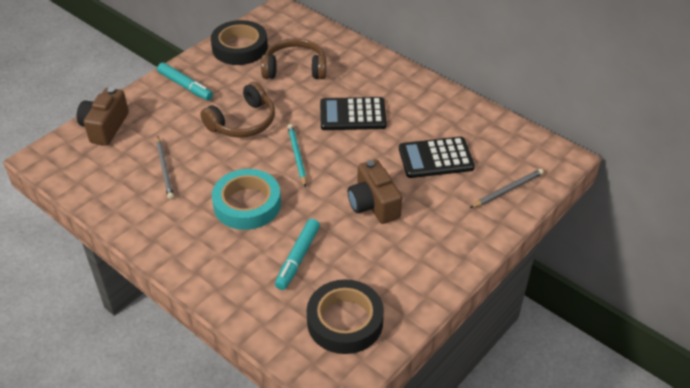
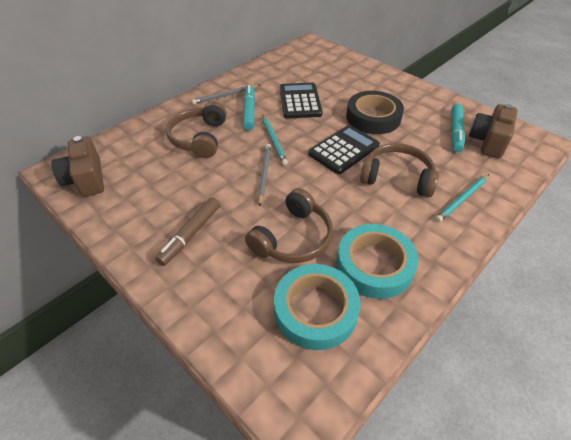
black tape: 2 -> 1
brown headphones: 2 -> 3
brown marker: 0 -> 1
turquoise pencil: 1 -> 2
turquoise tape: 1 -> 2

